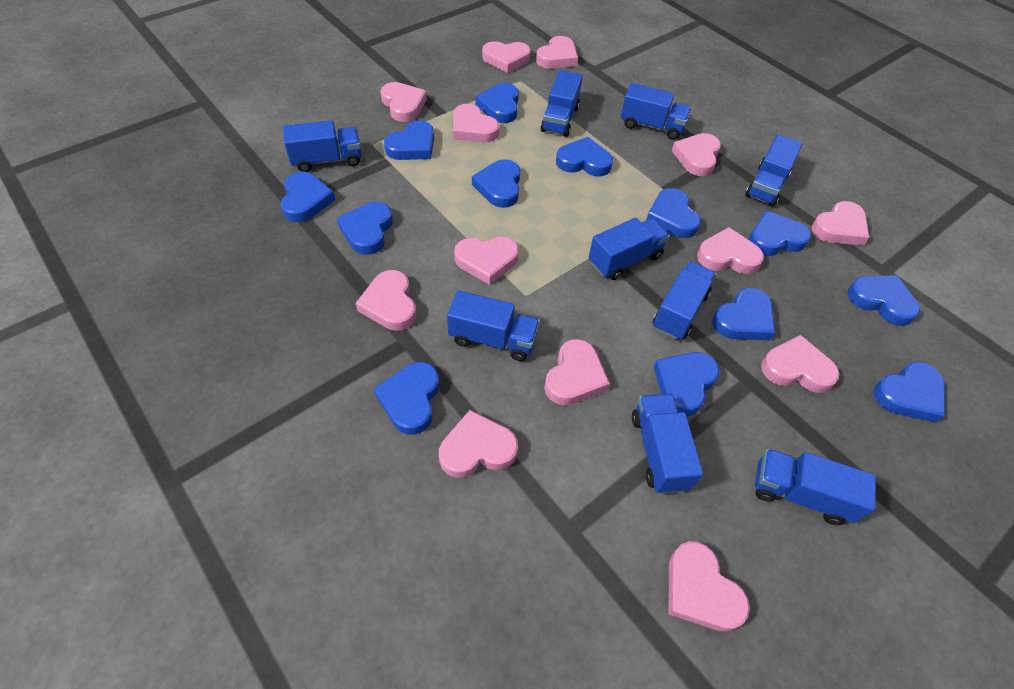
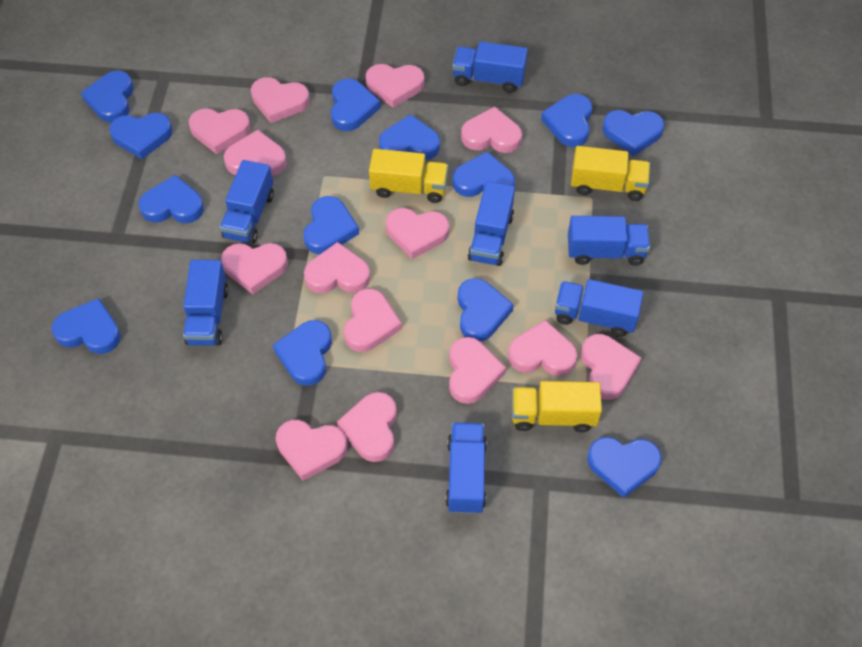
blue truck: 9 -> 7
pink heart: 13 -> 14
yellow truck: 0 -> 3

